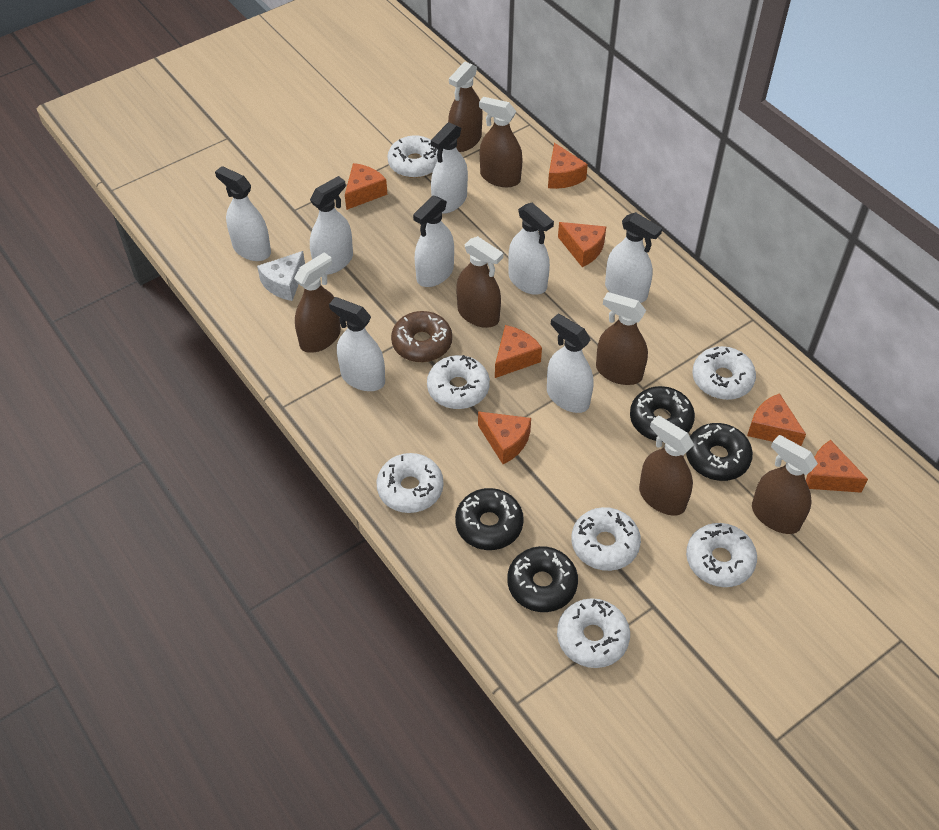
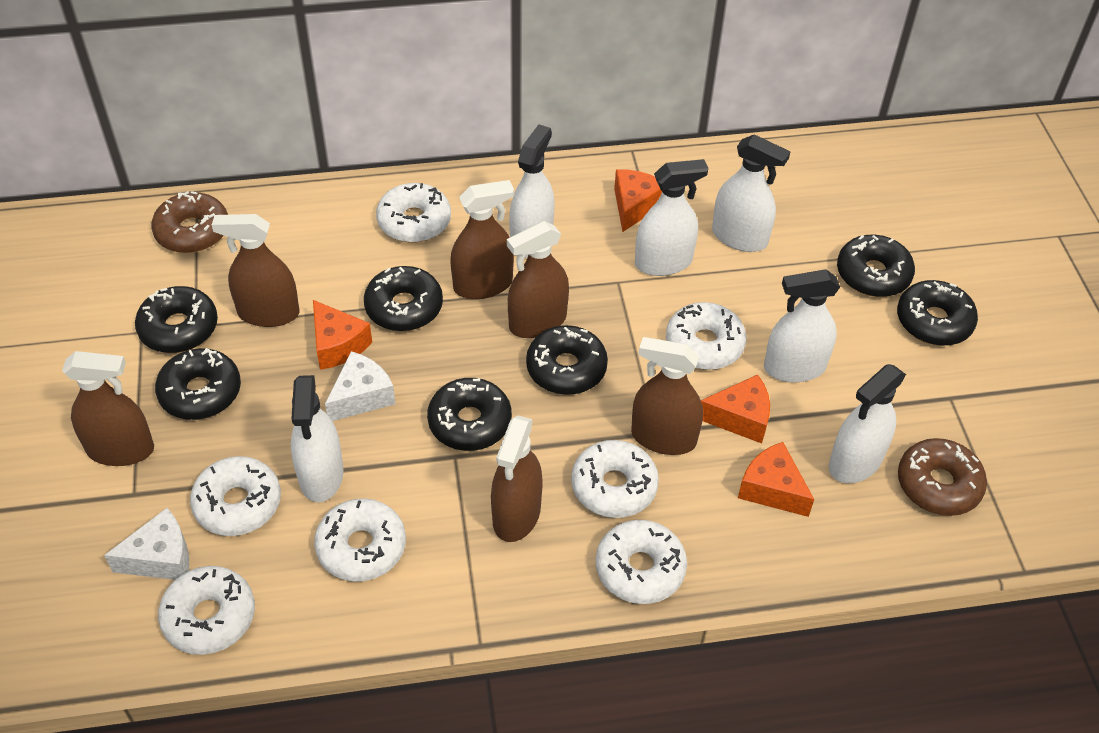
black donut: 4 -> 7
brown donut: 1 -> 2
brown spray bottle: 7 -> 6
orange cheese: 7 -> 4
white cheese: 1 -> 2
white spray bottle: 8 -> 6

